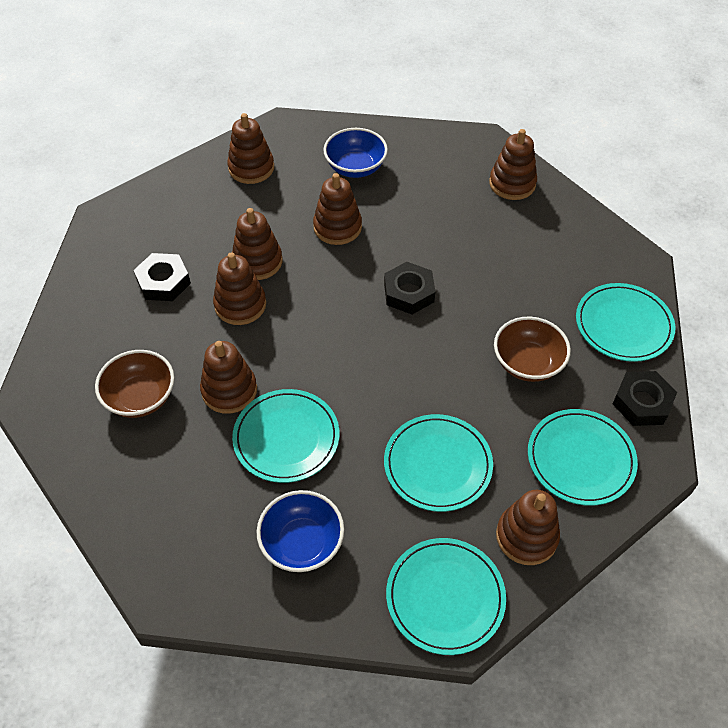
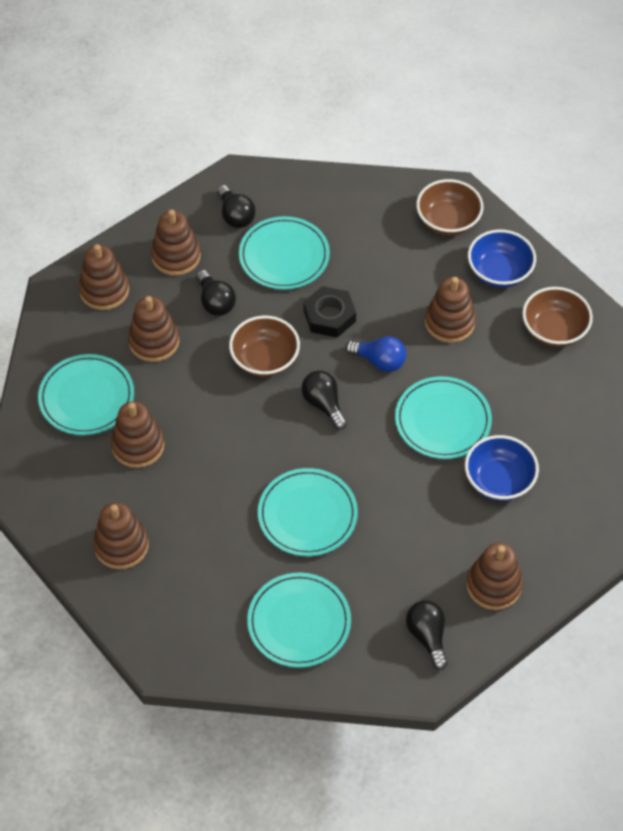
black light bulb: 0 -> 4
black nut: 3 -> 1
blue light bulb: 0 -> 1
brown bowl: 2 -> 3

